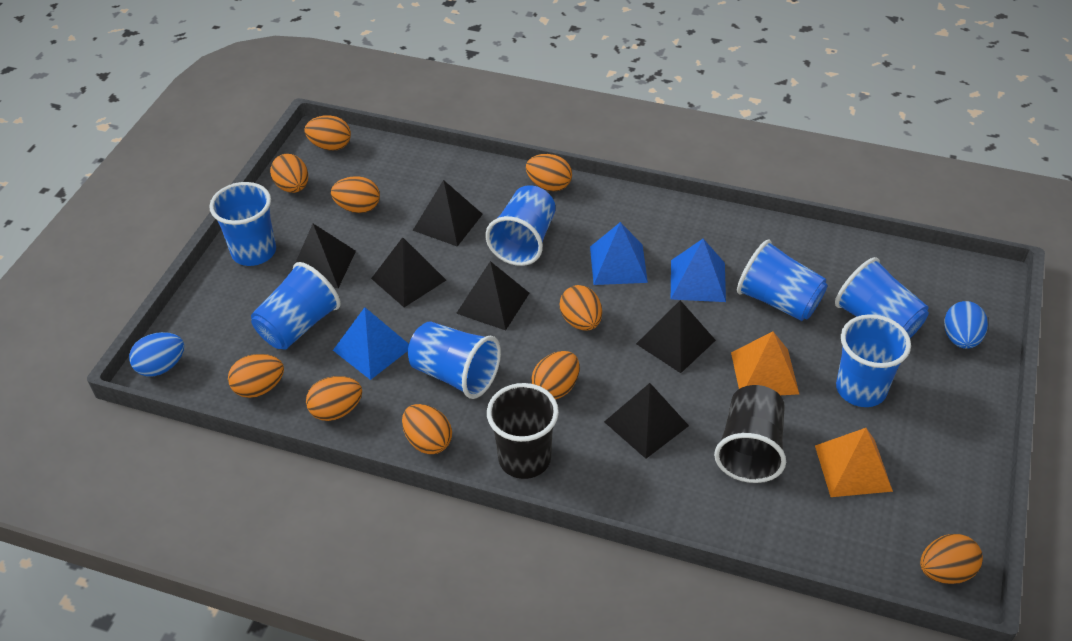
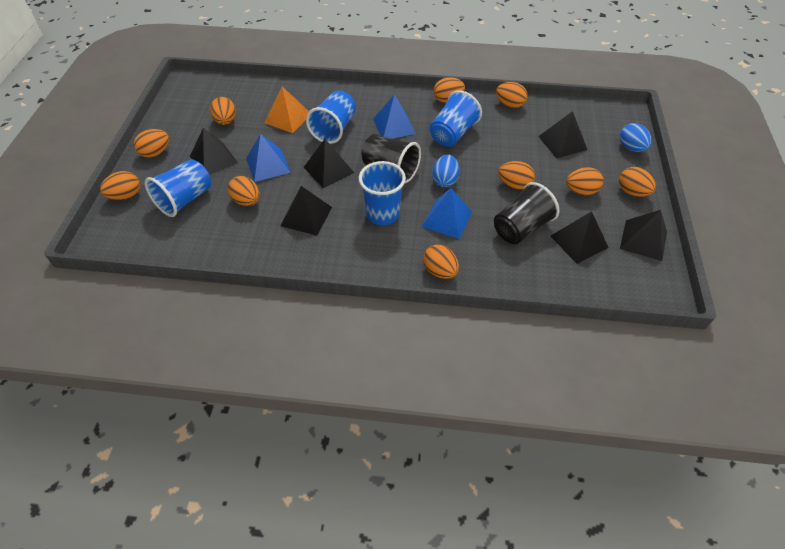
blue cup: 7 -> 4
orange pyramid: 2 -> 1

